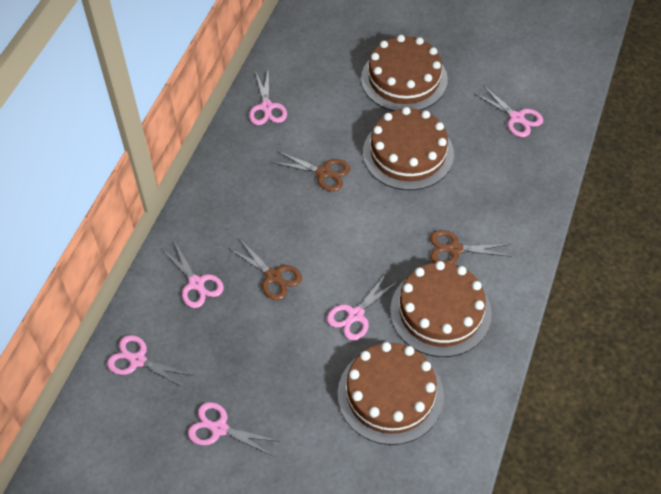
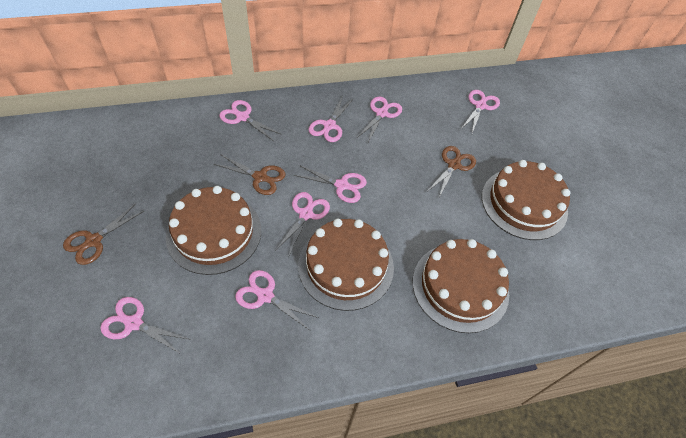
pink scissors: 6 -> 8

